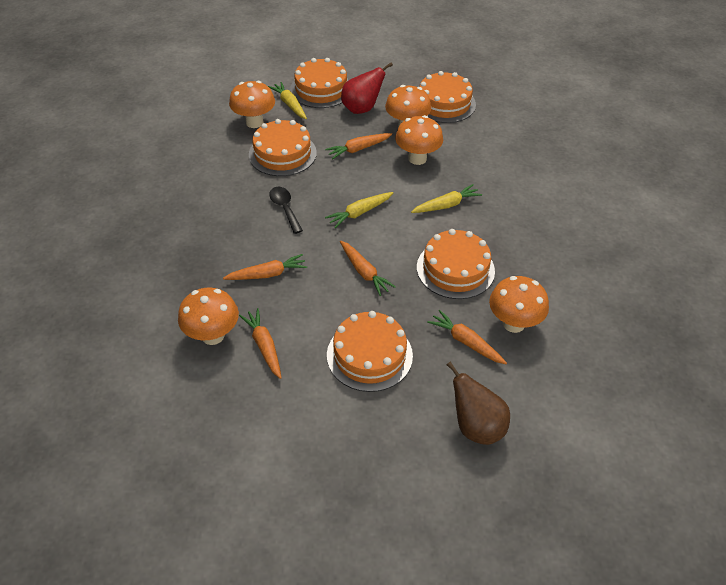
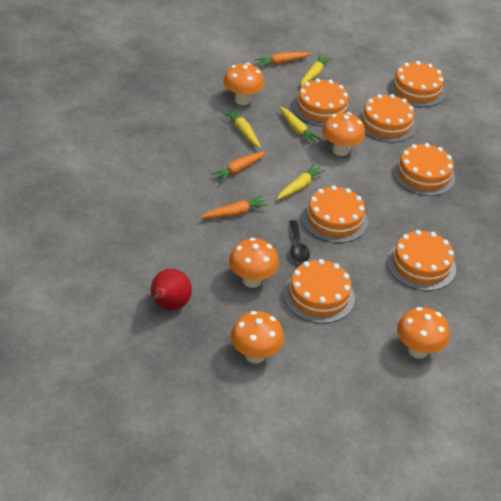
brown pear: 1 -> 0
orange cake: 5 -> 7
orange carrot: 5 -> 3
yellow carrot: 3 -> 4

